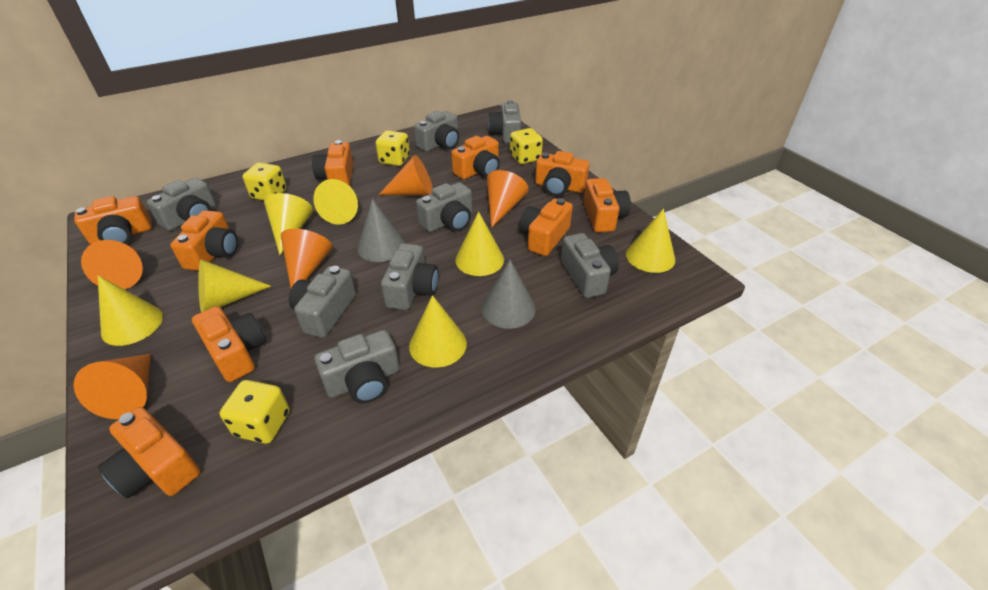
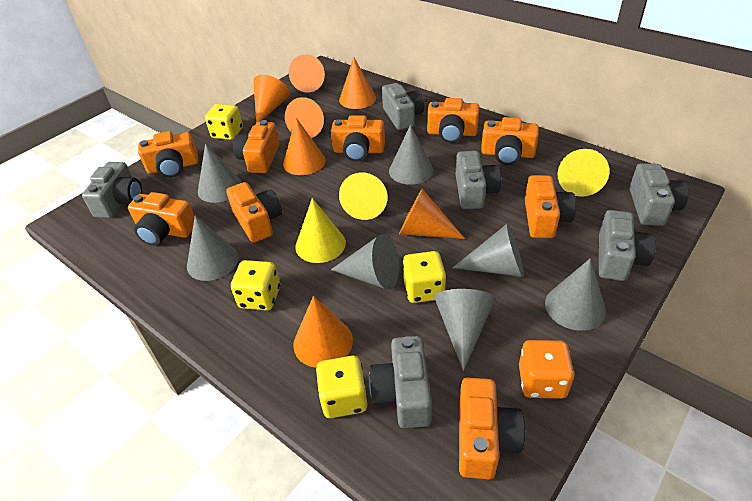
grey camera: 8 -> 6
grey cone: 2 -> 7
orange cone: 5 -> 7
orange dice: 0 -> 1
yellow cone: 7 -> 3

